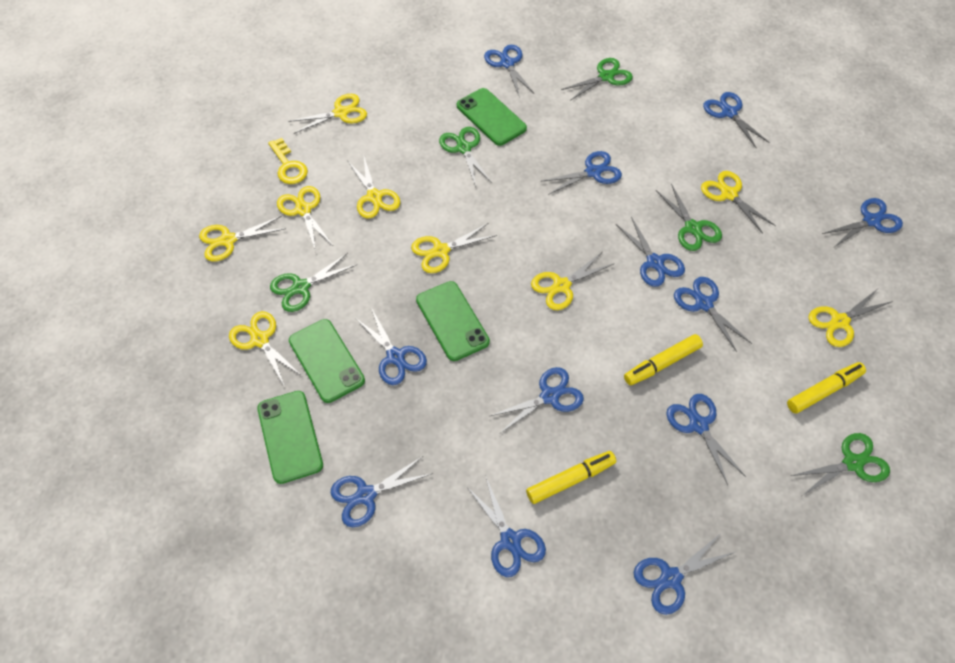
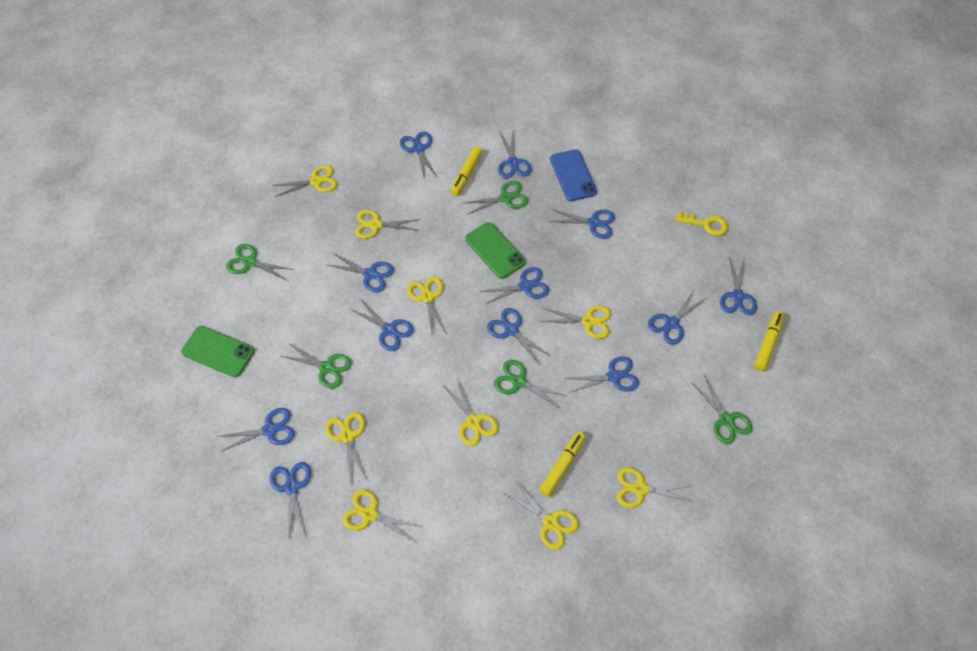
blue phone: 0 -> 1
green phone: 4 -> 2

